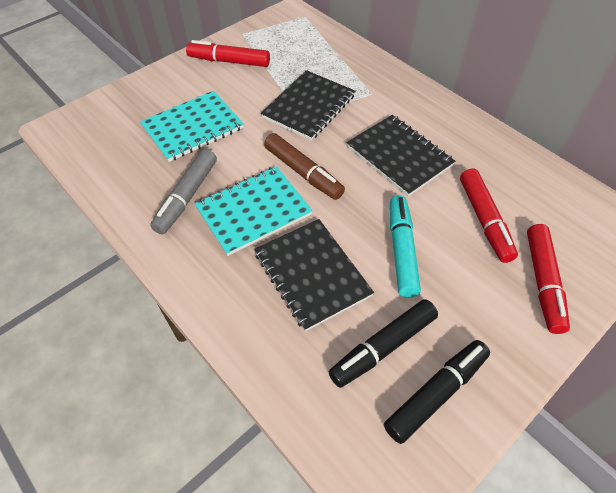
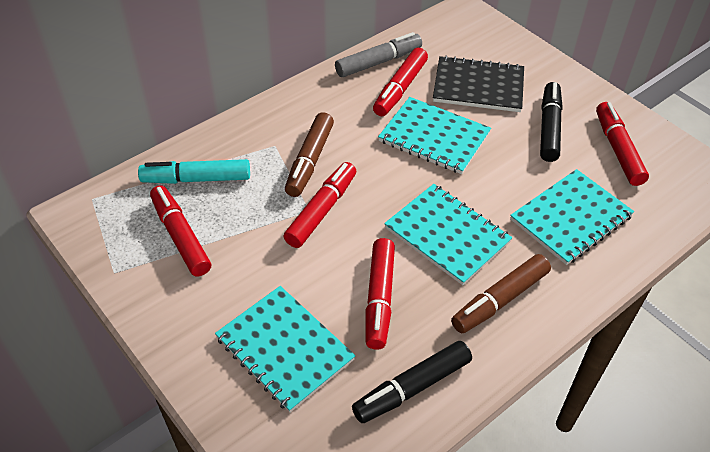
black notebook: 3 -> 1
brown marker: 1 -> 2
red marker: 3 -> 5
turquoise notebook: 2 -> 4

